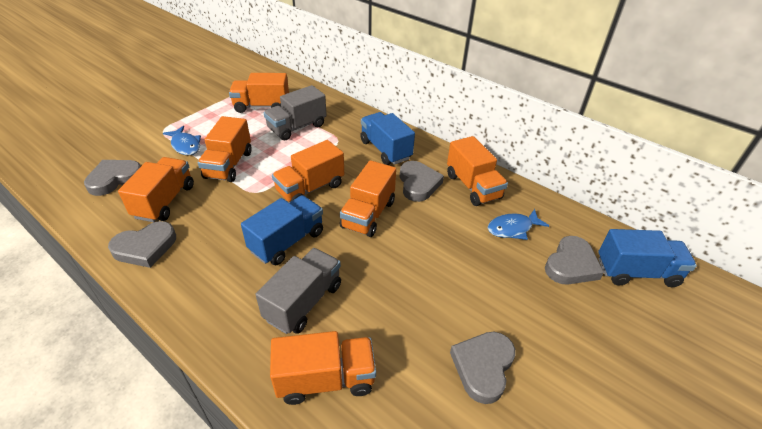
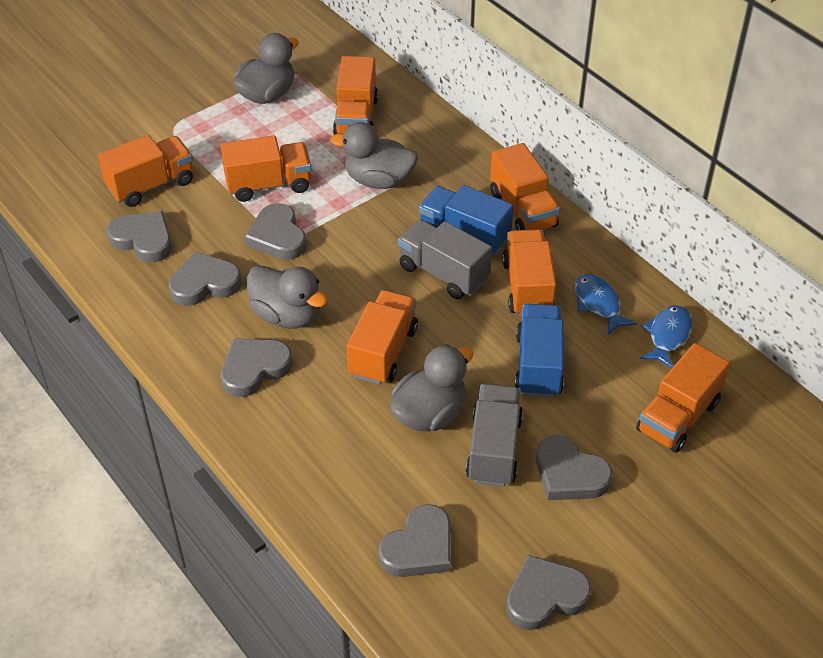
blue truck: 3 -> 2
grey duck: 0 -> 4
grey heart: 5 -> 7

